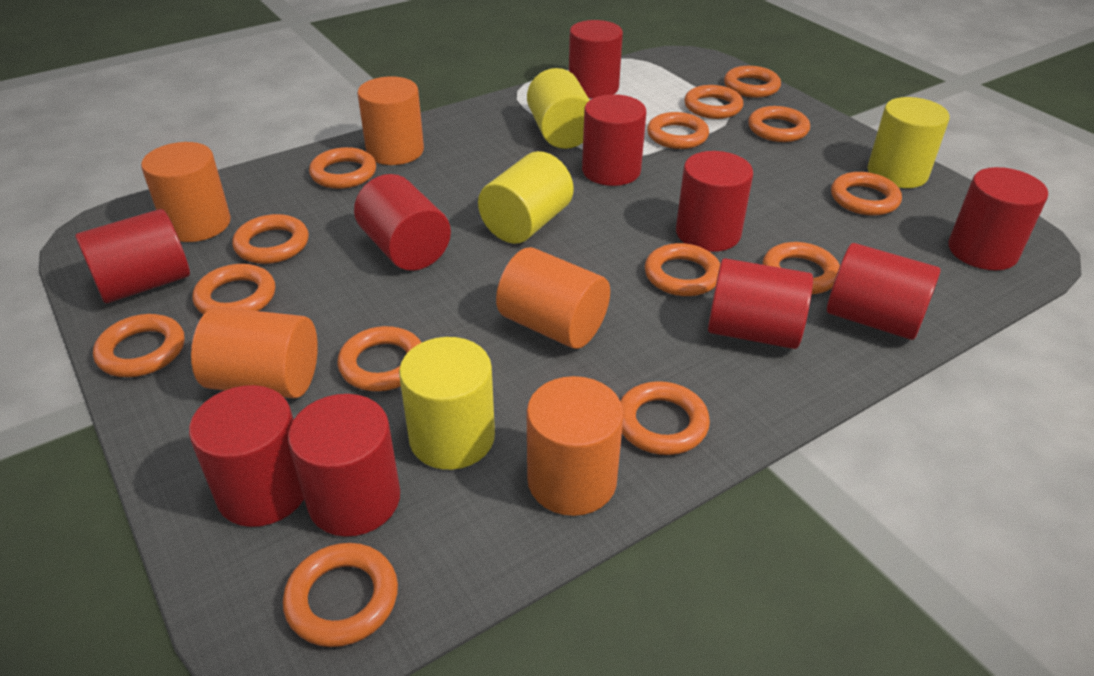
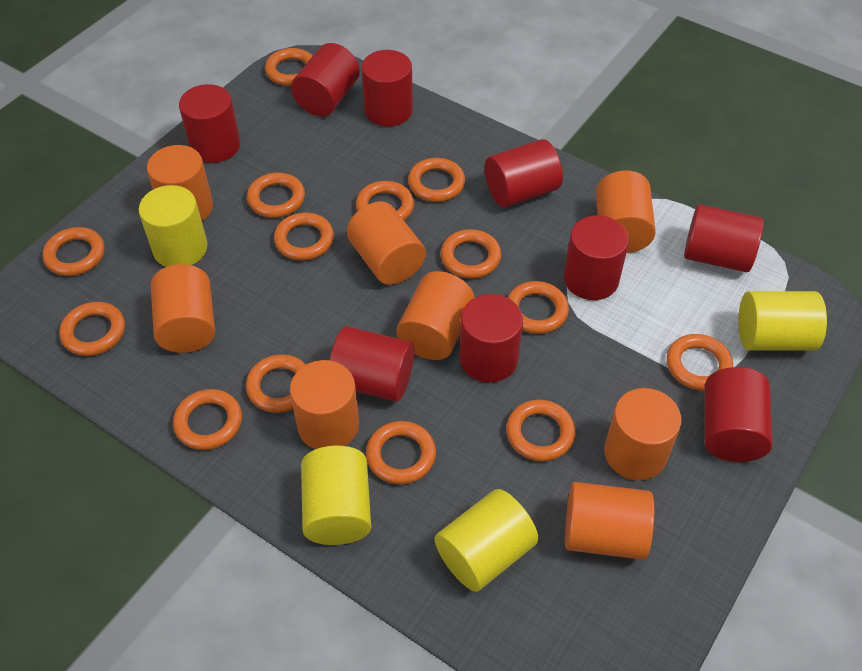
orange cylinder: 5 -> 8
red cylinder: 10 -> 9

